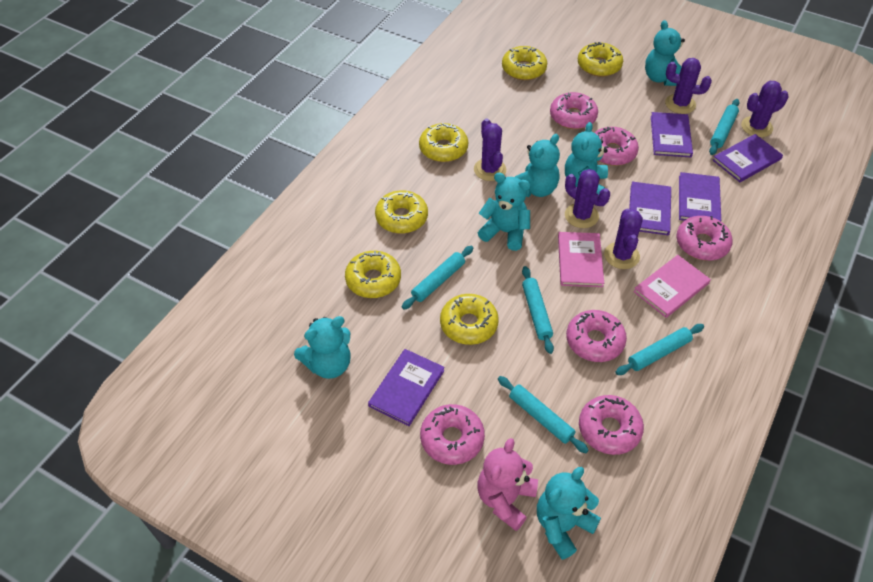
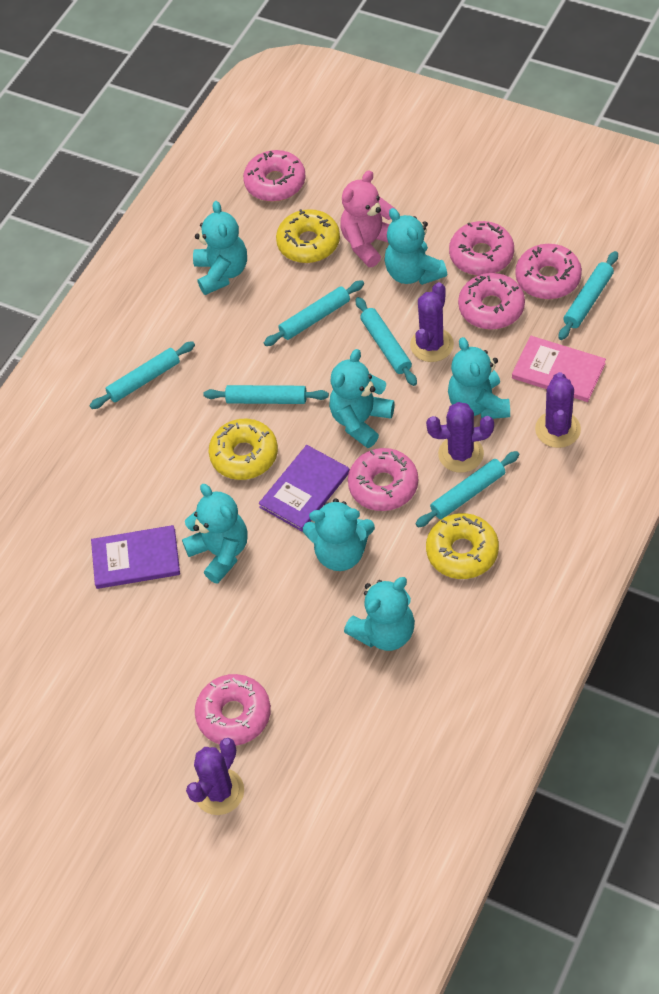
pink book: 2 -> 1
purple book: 5 -> 2
purple cactus: 5 -> 4
turquoise rolling pin: 5 -> 6
turquoise teddy bear: 6 -> 7
yellow donut: 6 -> 3

